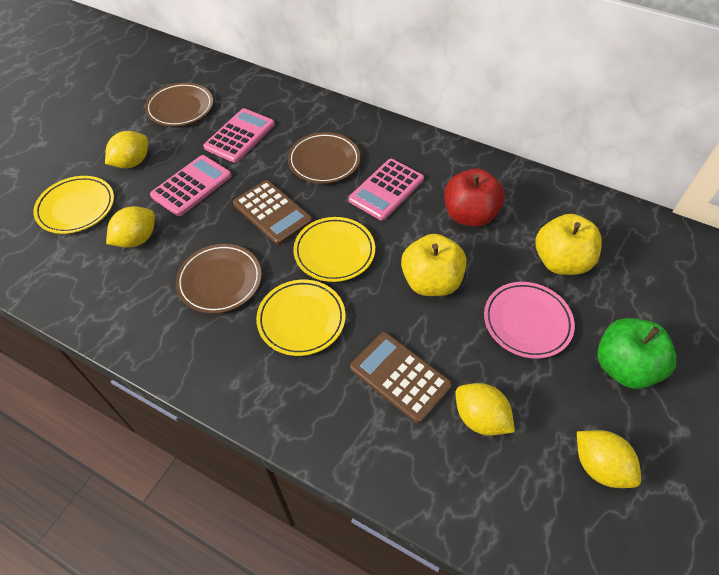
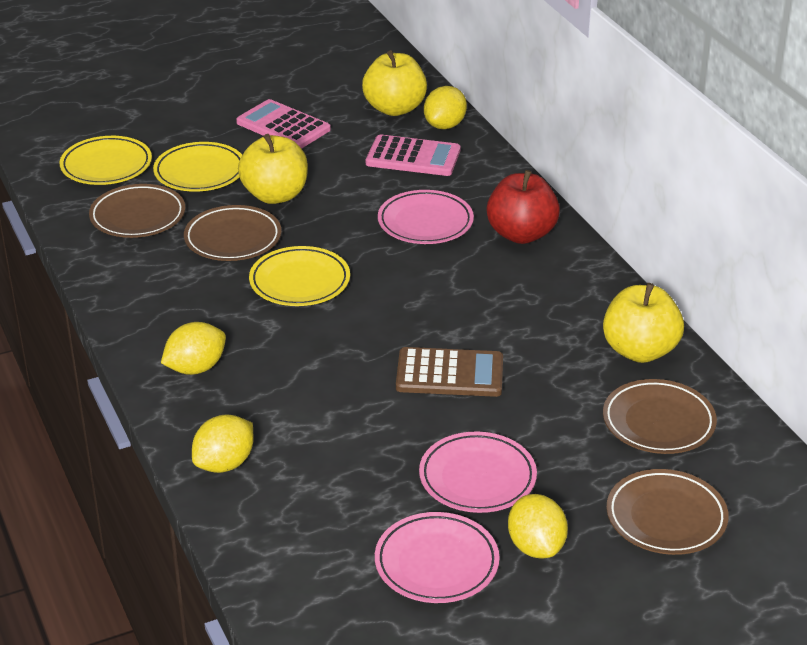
brown calculator: 2 -> 1
brown plate: 3 -> 4
green apple: 1 -> 0
pink calculator: 3 -> 2
pink plate: 1 -> 3
yellow apple: 2 -> 3

